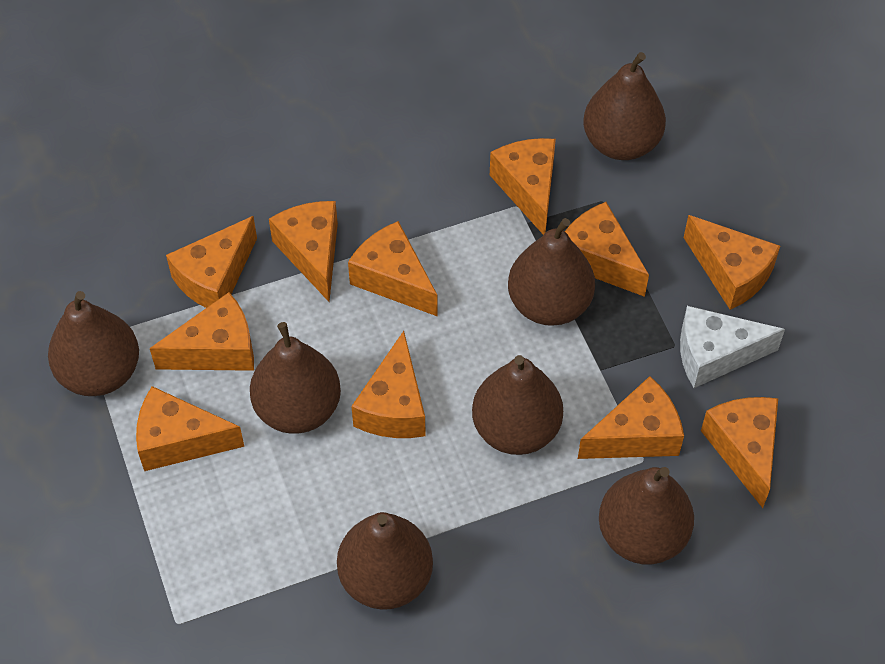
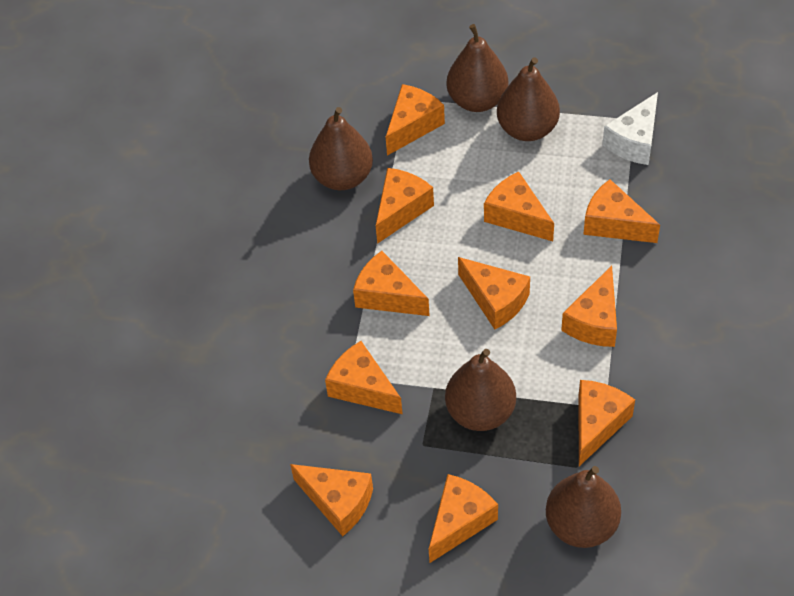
brown pear: 7 -> 5

